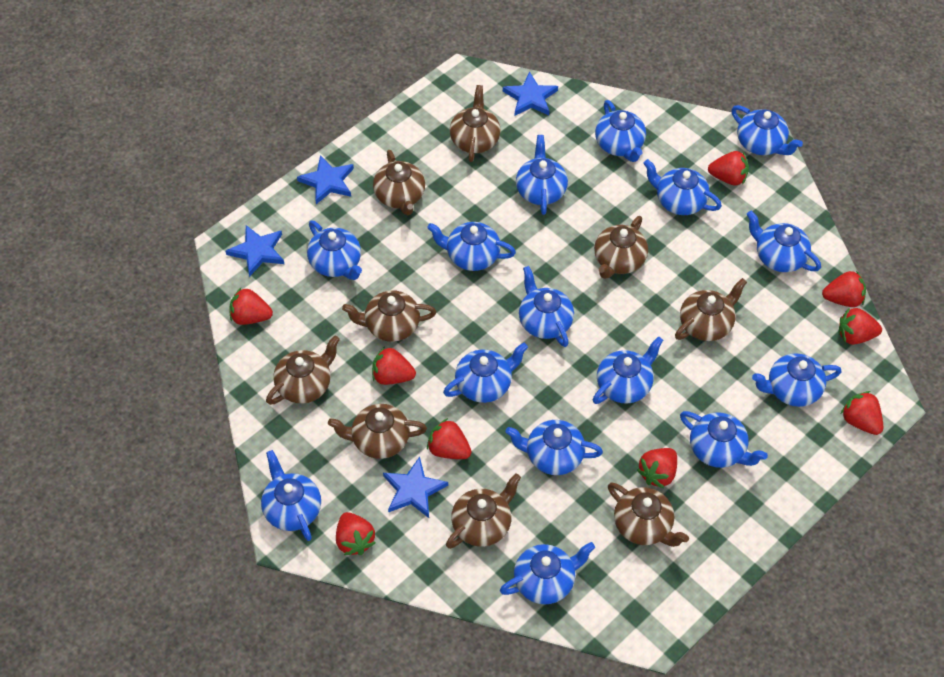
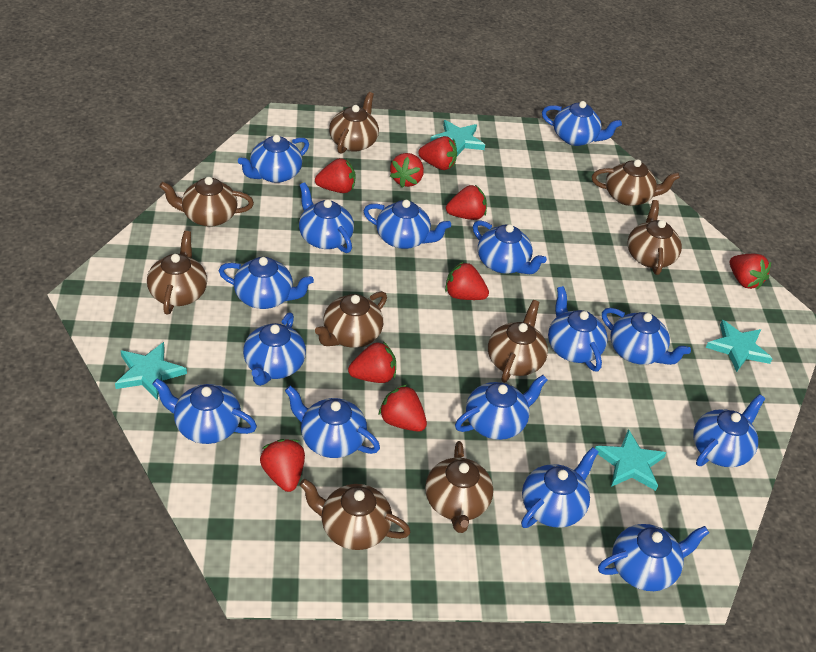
blue star: 4 -> 0
turquoise star: 0 -> 4

